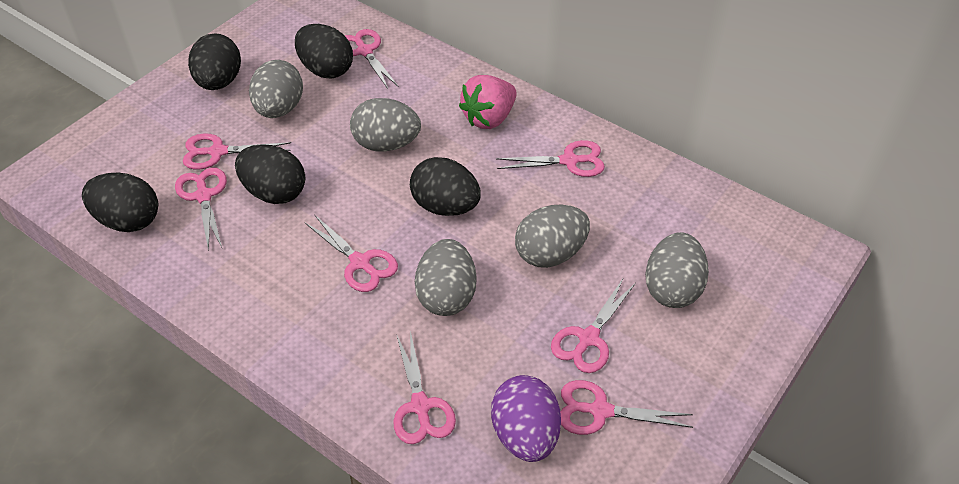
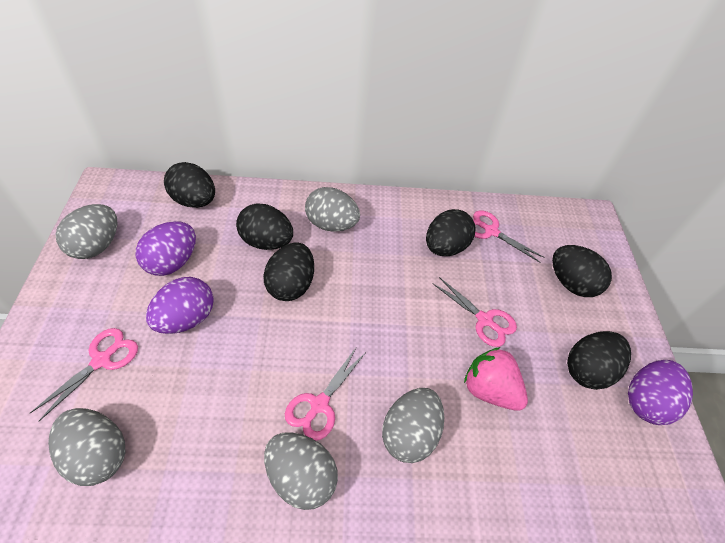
black egg: 5 -> 6
pink scissors: 8 -> 4
purple egg: 1 -> 3

